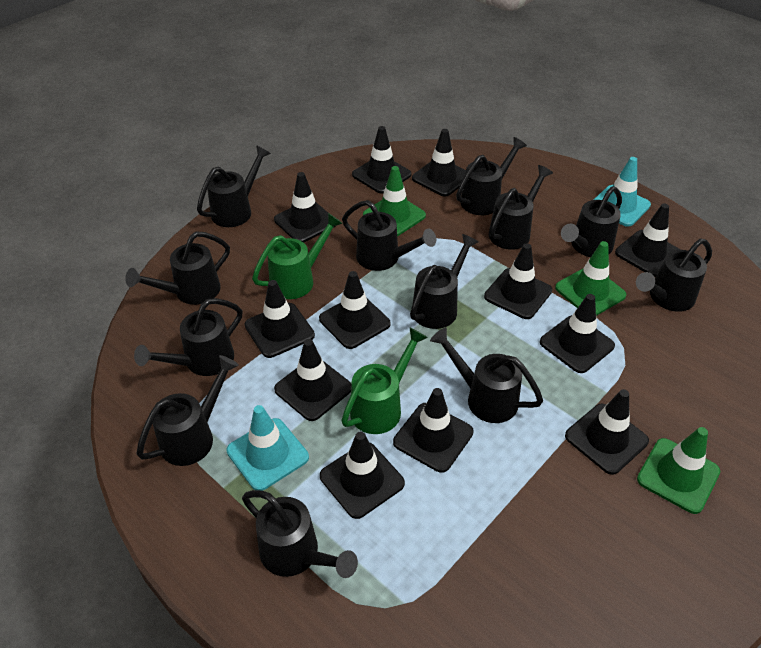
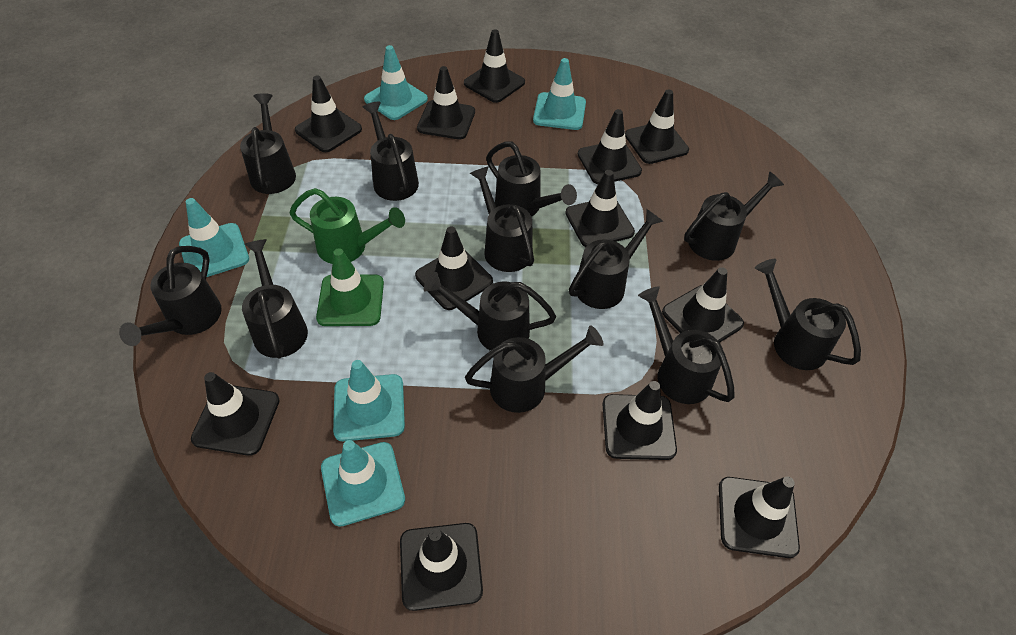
green traffic cone: 3 -> 1
green watering can: 2 -> 1
turquoise traffic cone: 2 -> 5

